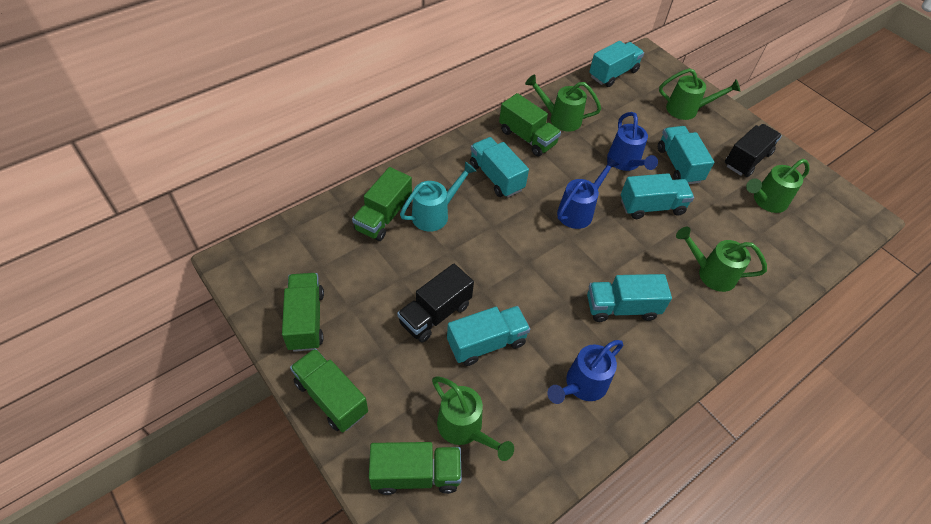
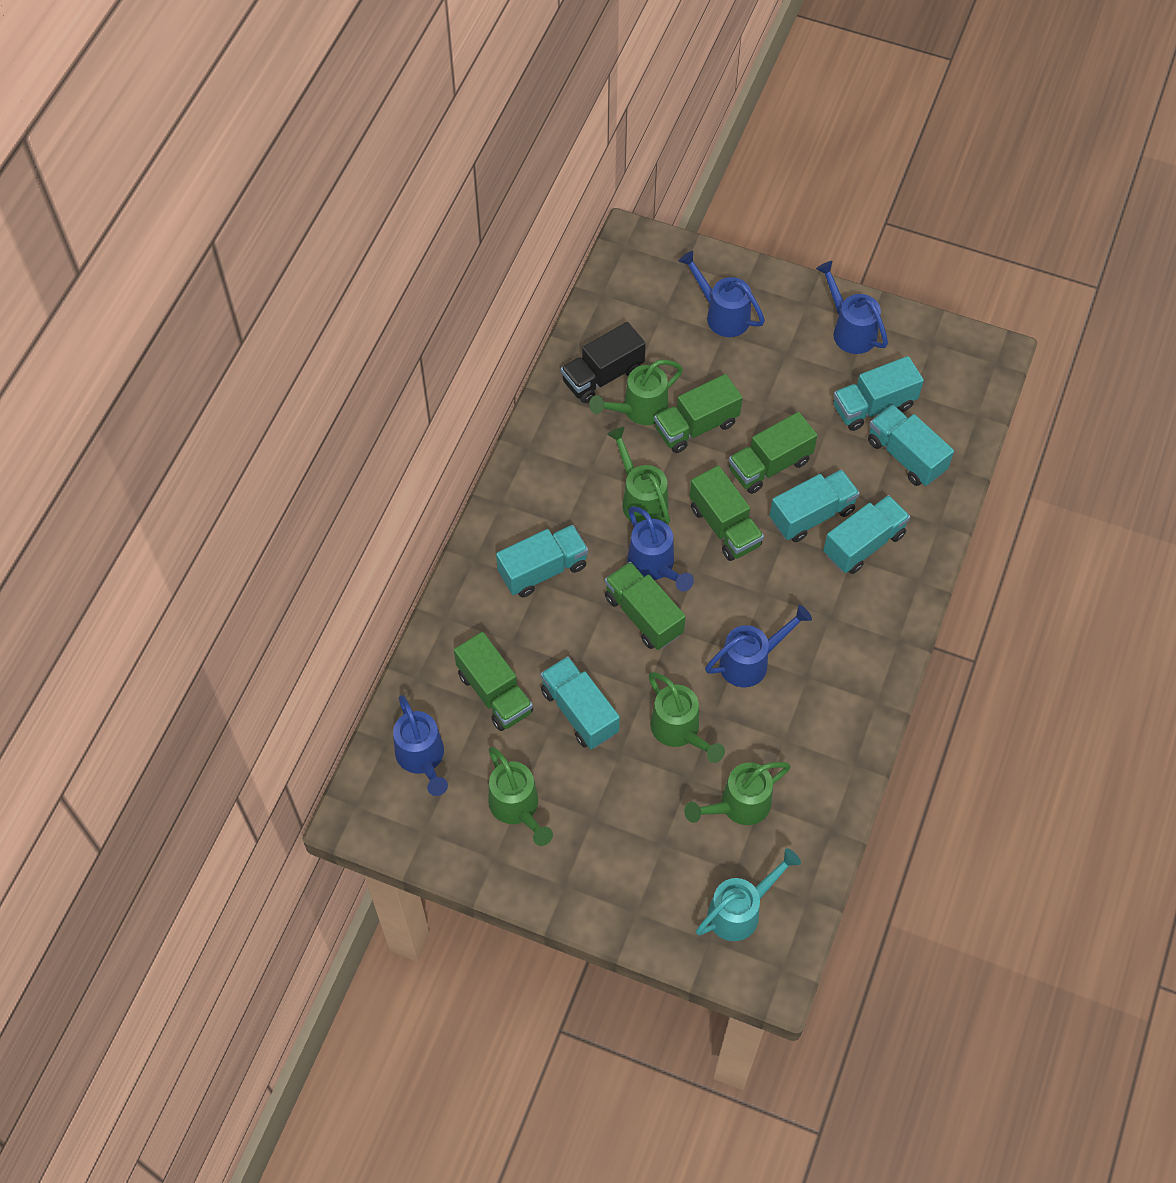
black truck: 2 -> 1
blue watering can: 3 -> 5

